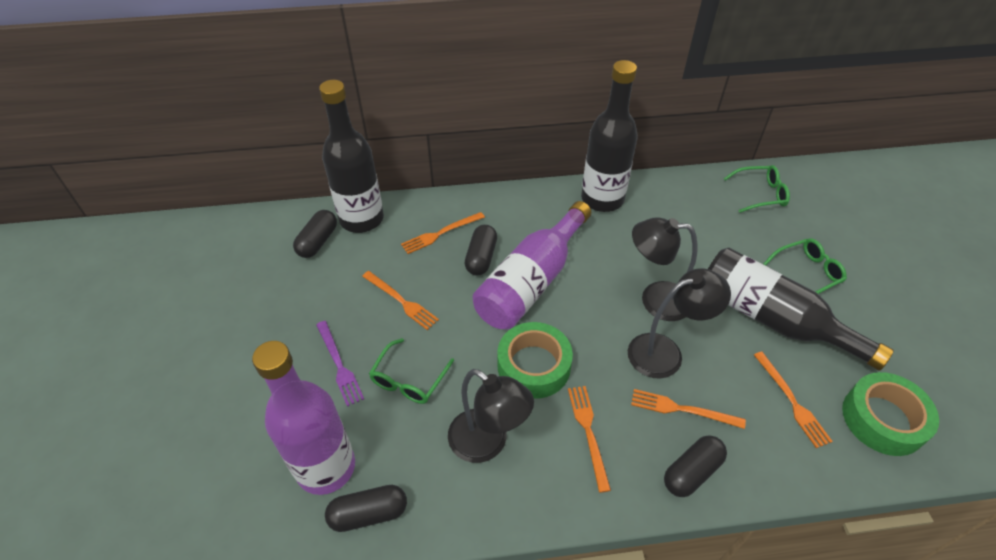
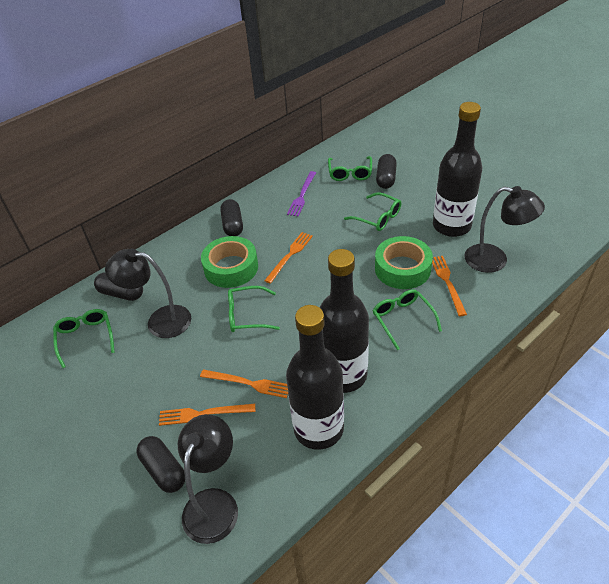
green glasses: 3 -> 5
orange fork: 5 -> 4
purple bottle: 2 -> 0

